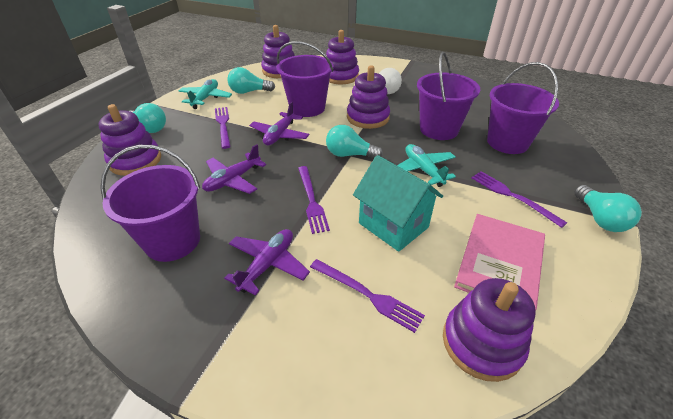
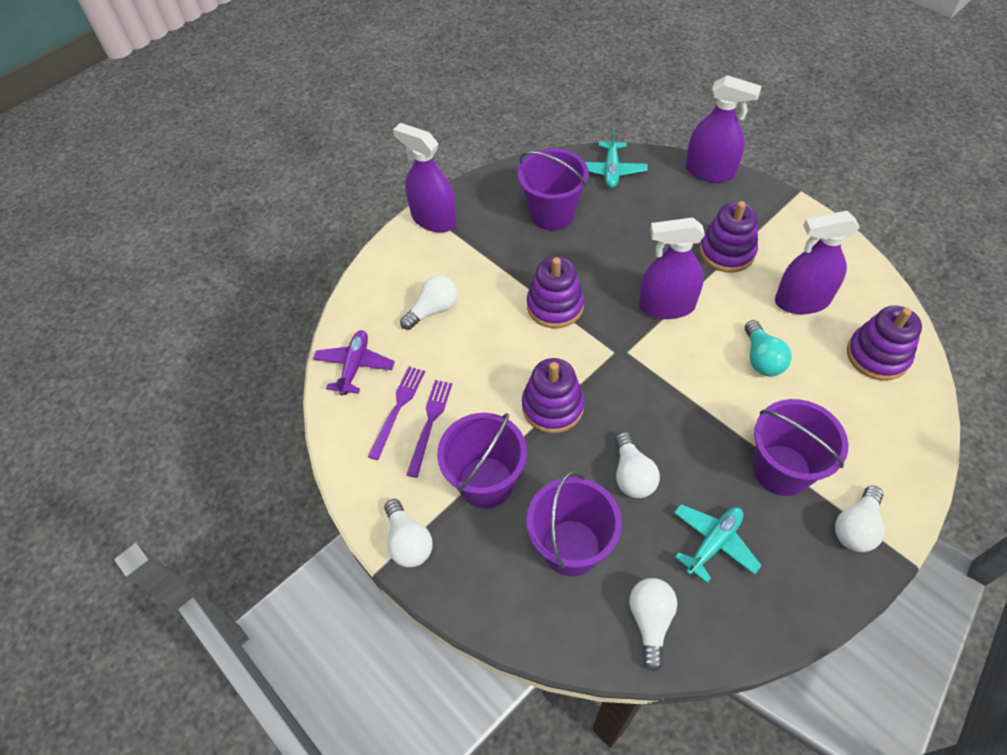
pink book: 1 -> 0
purple fork: 4 -> 2
purple plane: 3 -> 1
purple spray bottle: 0 -> 4
purple stacking toy: 5 -> 4
turquoise house: 1 -> 0
turquoise light bulb: 4 -> 1
white light bulb: 1 -> 5

